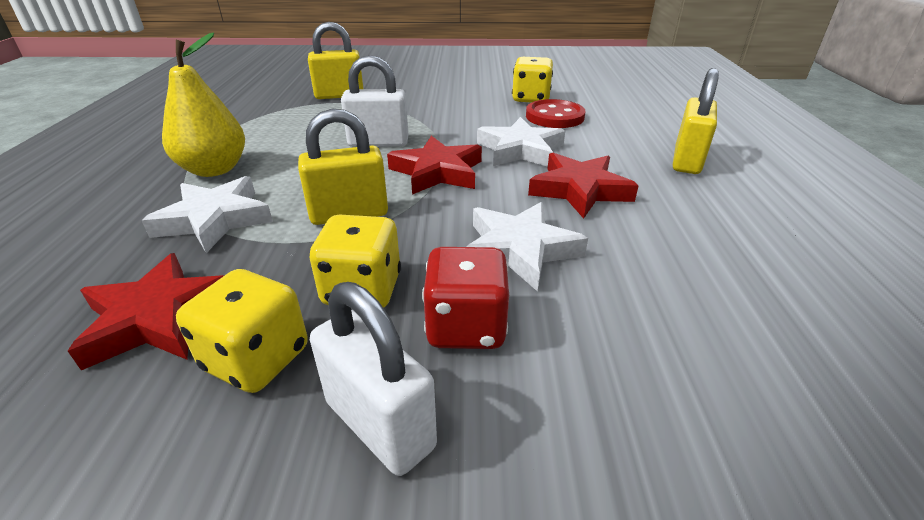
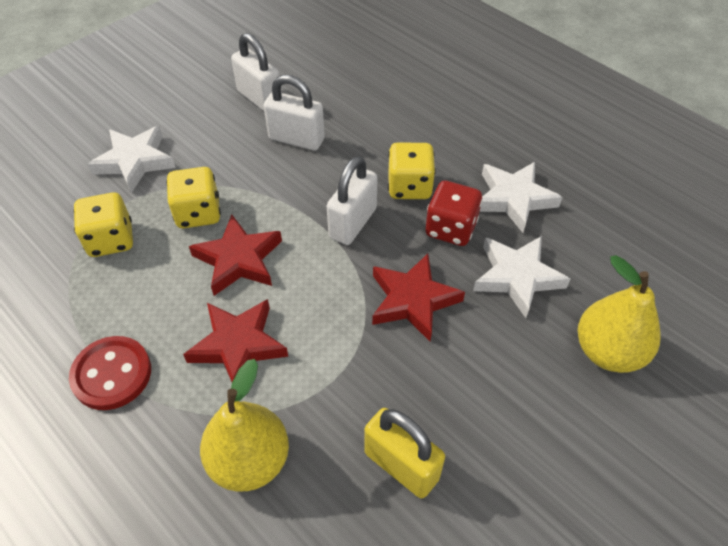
white padlock: 2 -> 3
yellow padlock: 3 -> 1
yellow pear: 1 -> 2

